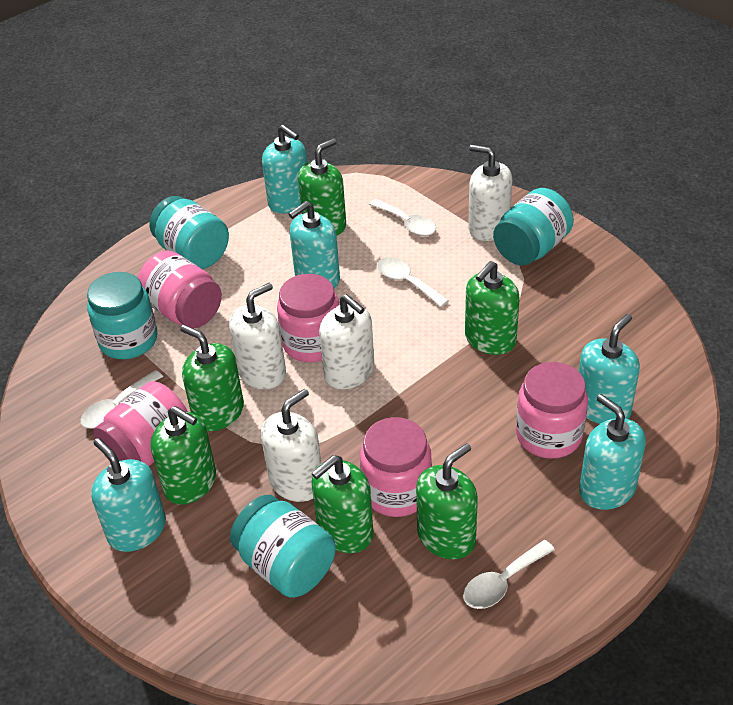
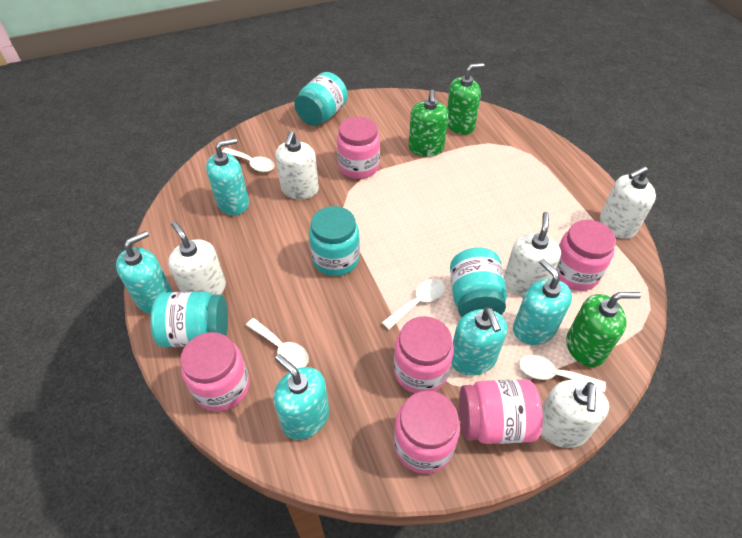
green soap dispenser: 6 -> 3
pink jar: 5 -> 6
white soap dispenser: 4 -> 5

